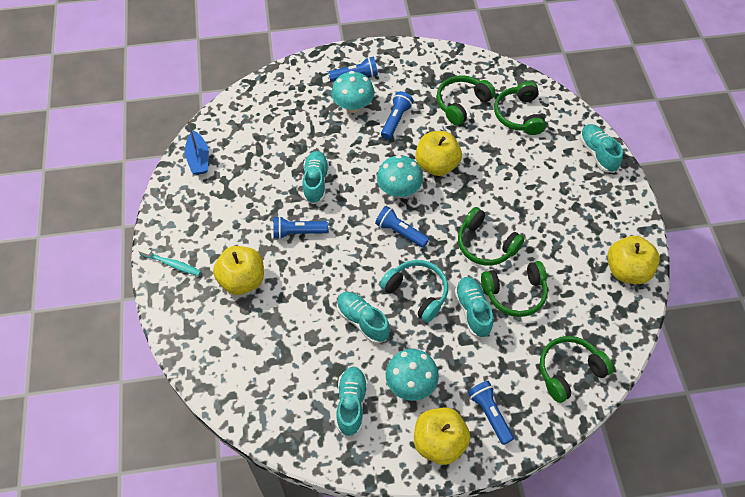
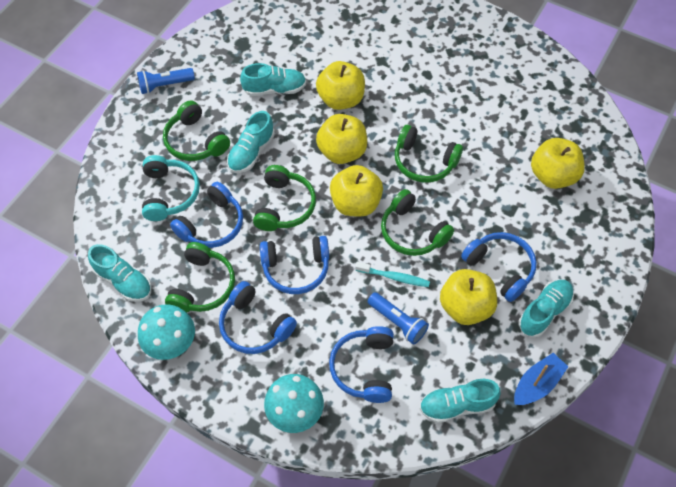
blue flashlight: 5 -> 2
blue headphones: 0 -> 5
turquoise mushroom: 3 -> 2
yellow apple: 4 -> 5

